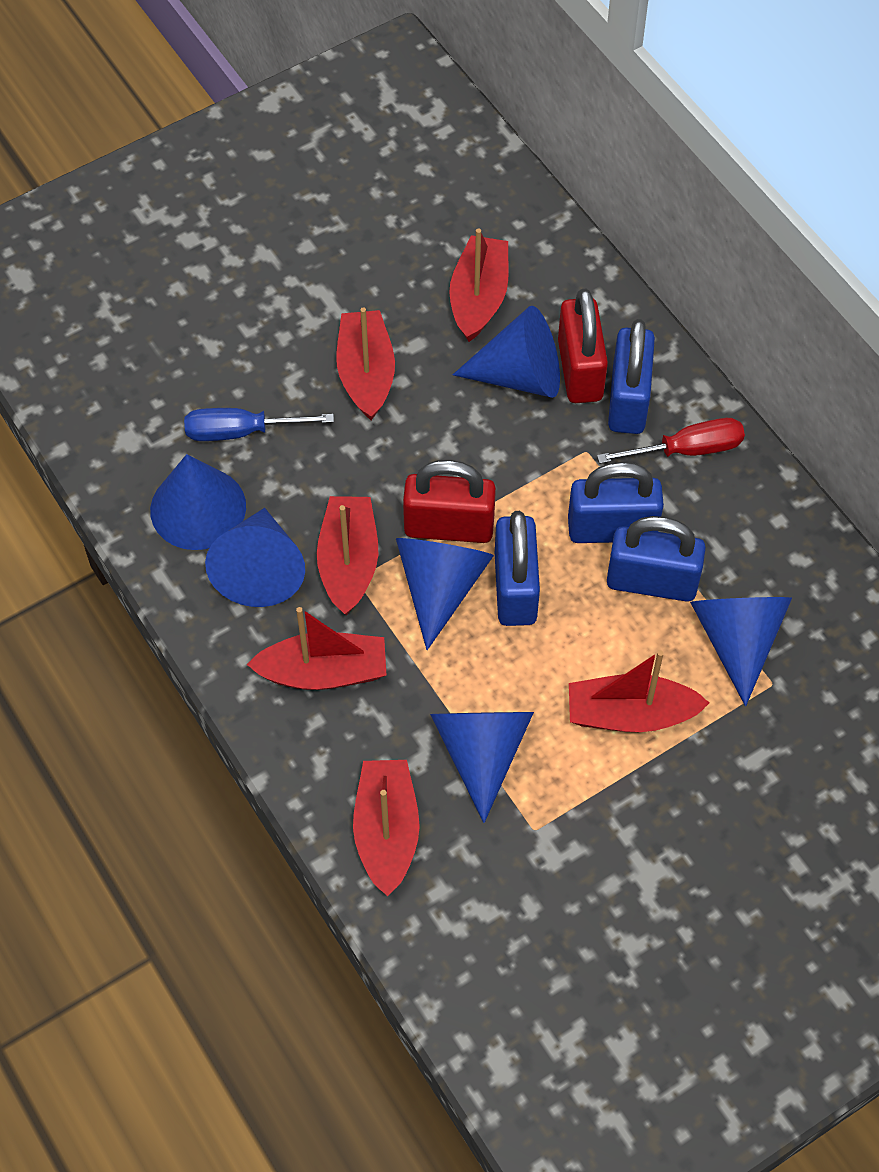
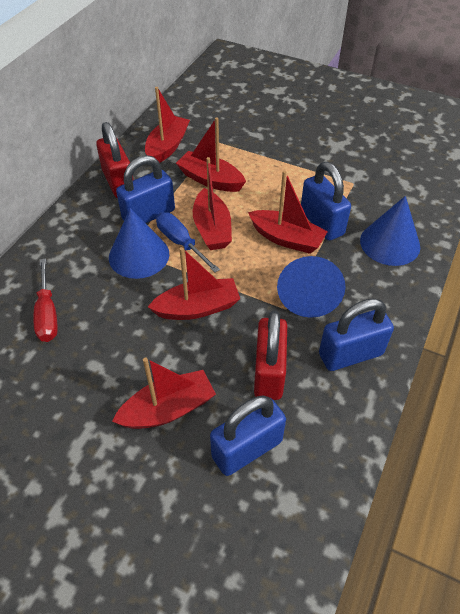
blue cone: 6 -> 3

